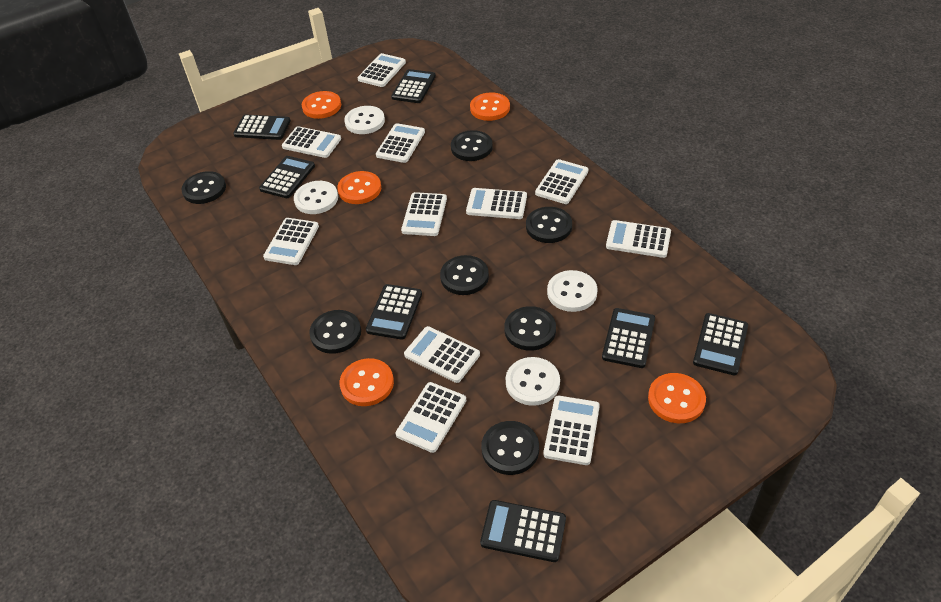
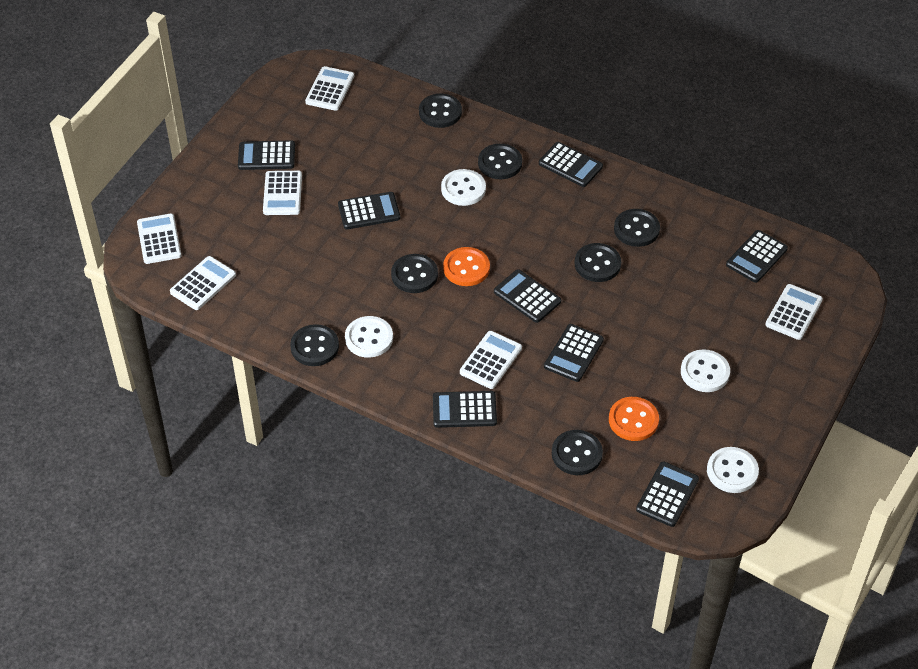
black calculator: 7 -> 8
orange button: 5 -> 2
white calculator: 11 -> 6

